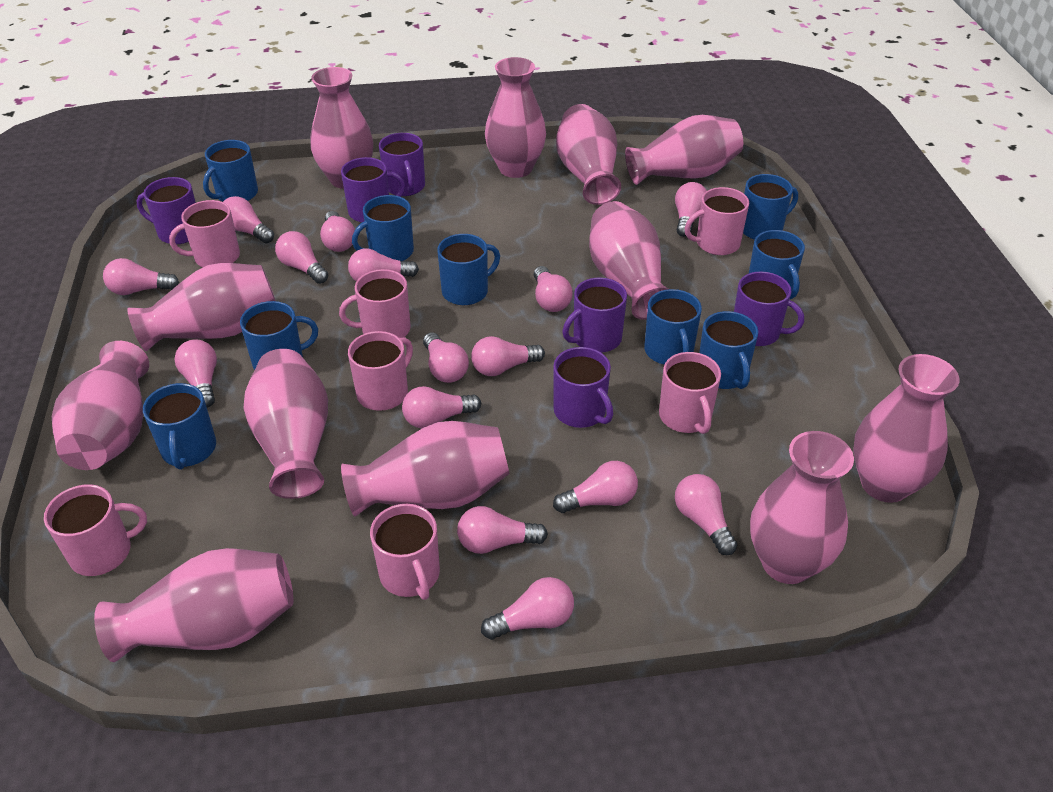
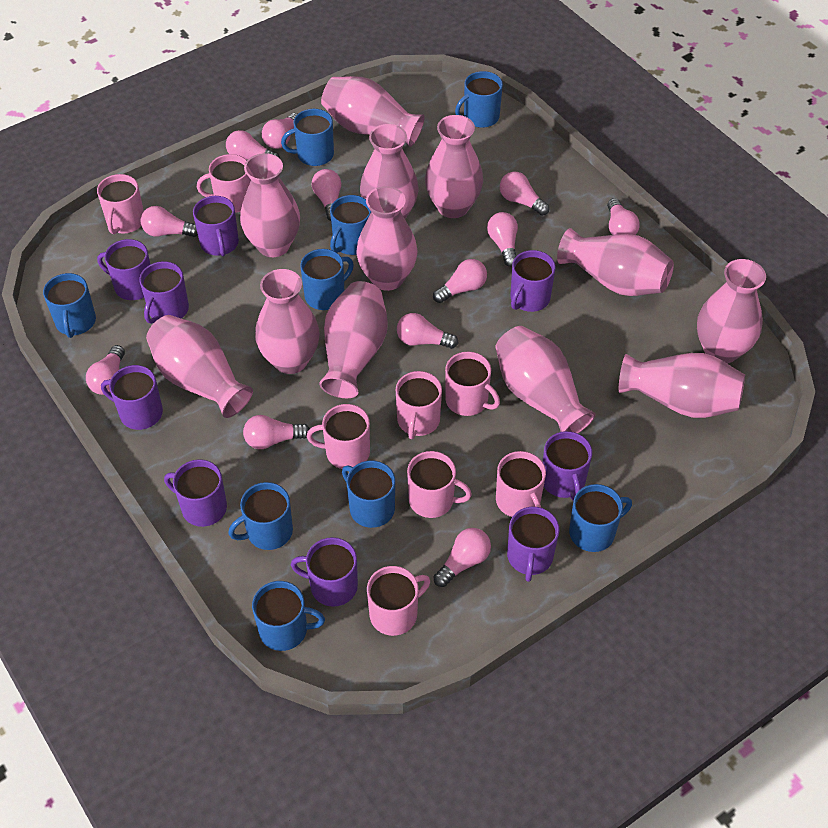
pink light bulb: 15 -> 12
pink mug: 7 -> 8
purple mug: 6 -> 9

